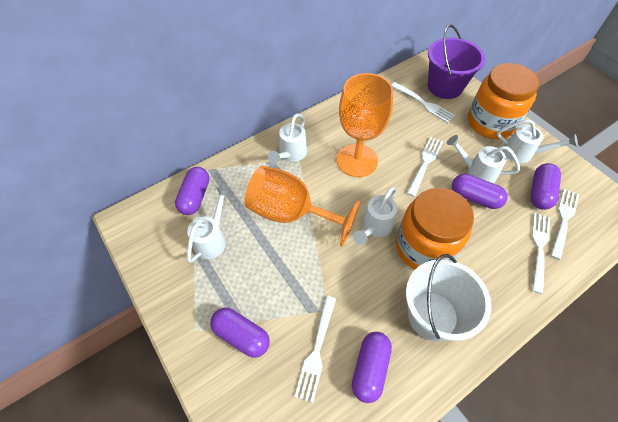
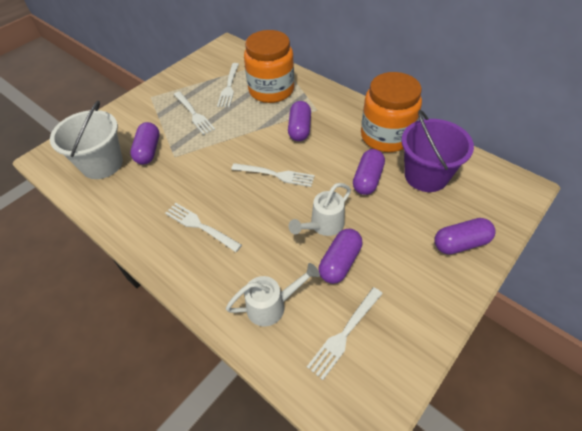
orange goblet: 2 -> 0
white watering can: 5 -> 2

